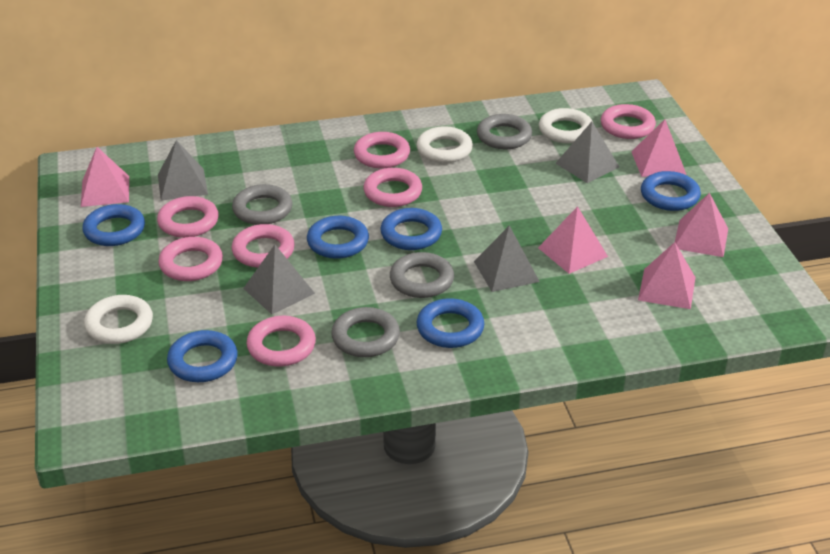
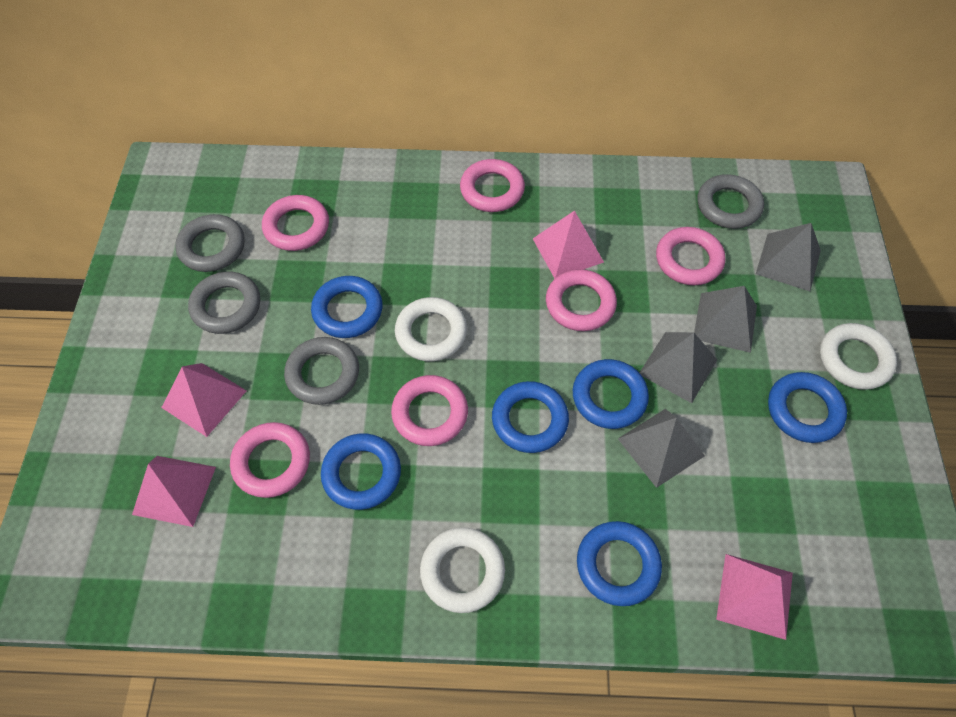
pink pyramid: 5 -> 4
pink ring: 7 -> 6

